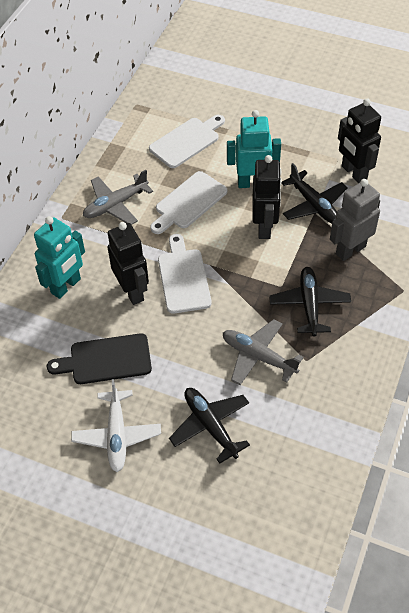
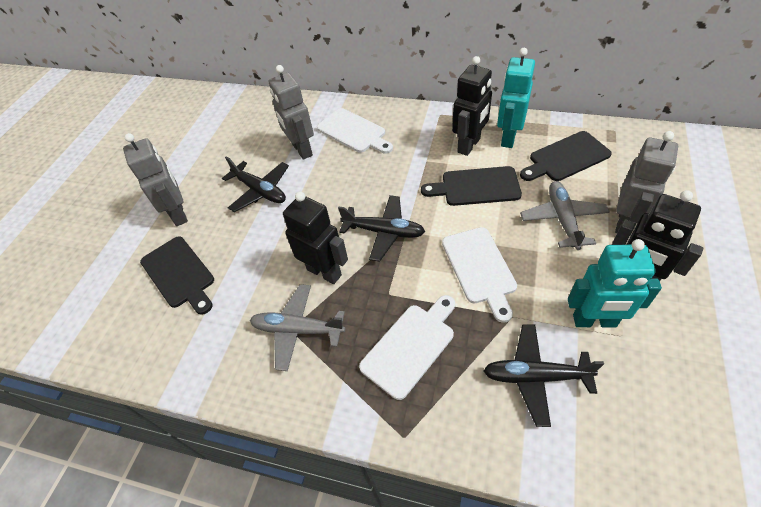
black cutting board: 1 -> 3
grey robot: 1 -> 3
white plane: 1 -> 0

